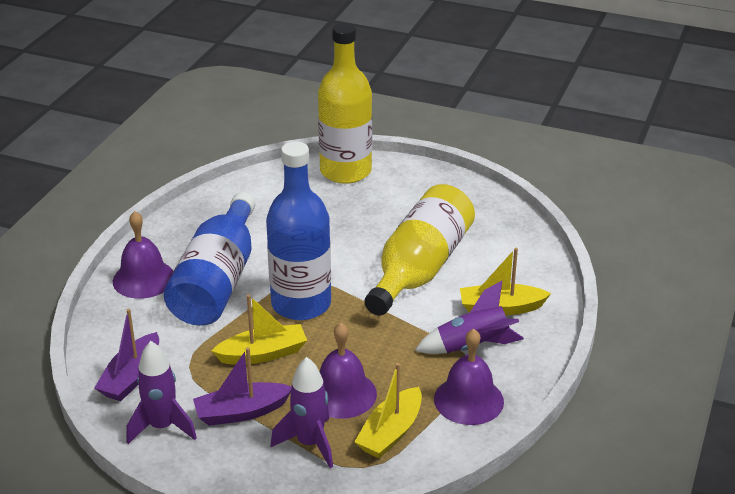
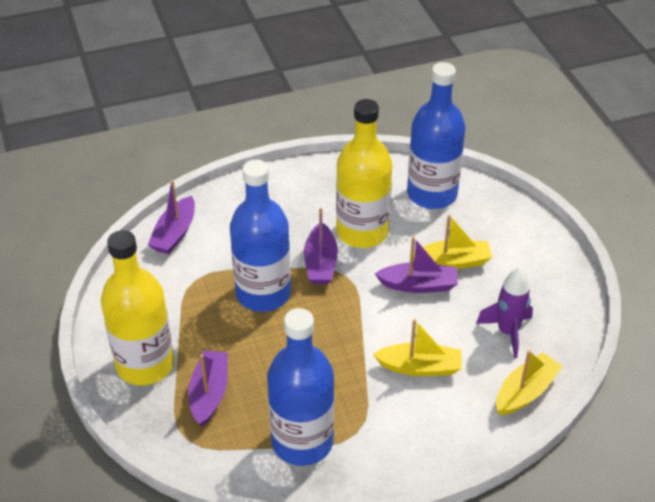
blue bottle: 2 -> 3
purple bell: 3 -> 0
purple boat: 2 -> 4
purple rocket: 3 -> 1

